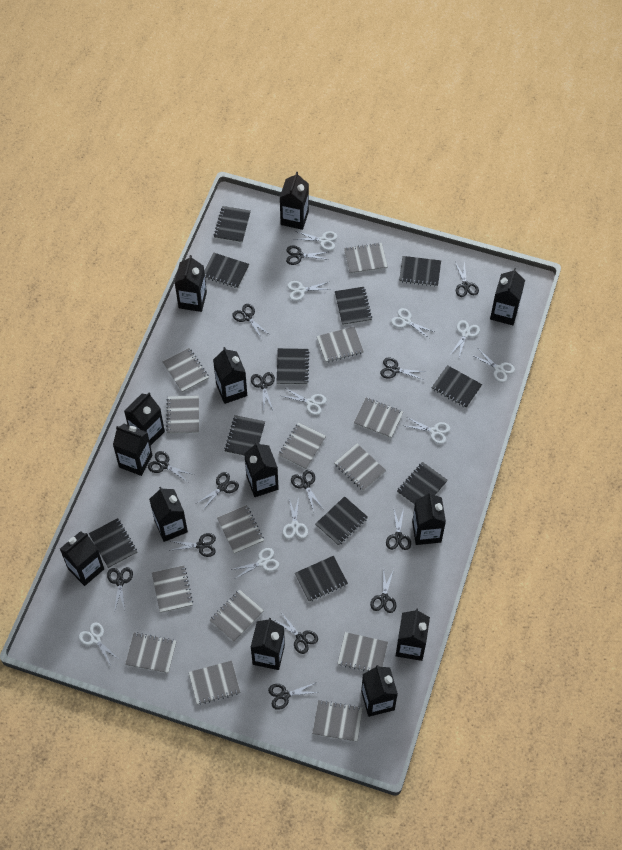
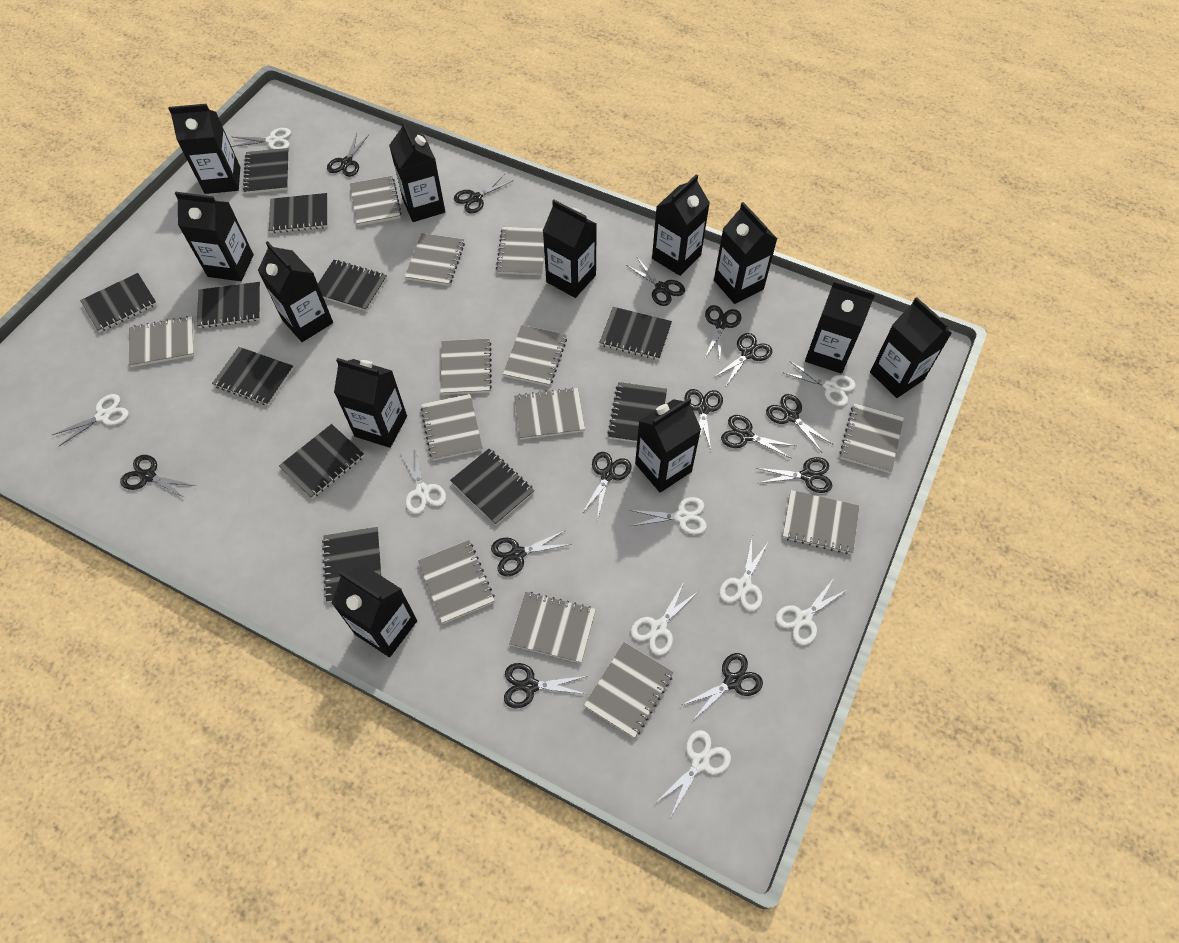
black carton: 13 -> 12
grey notebook: 14 -> 13
white scissors: 10 -> 9

